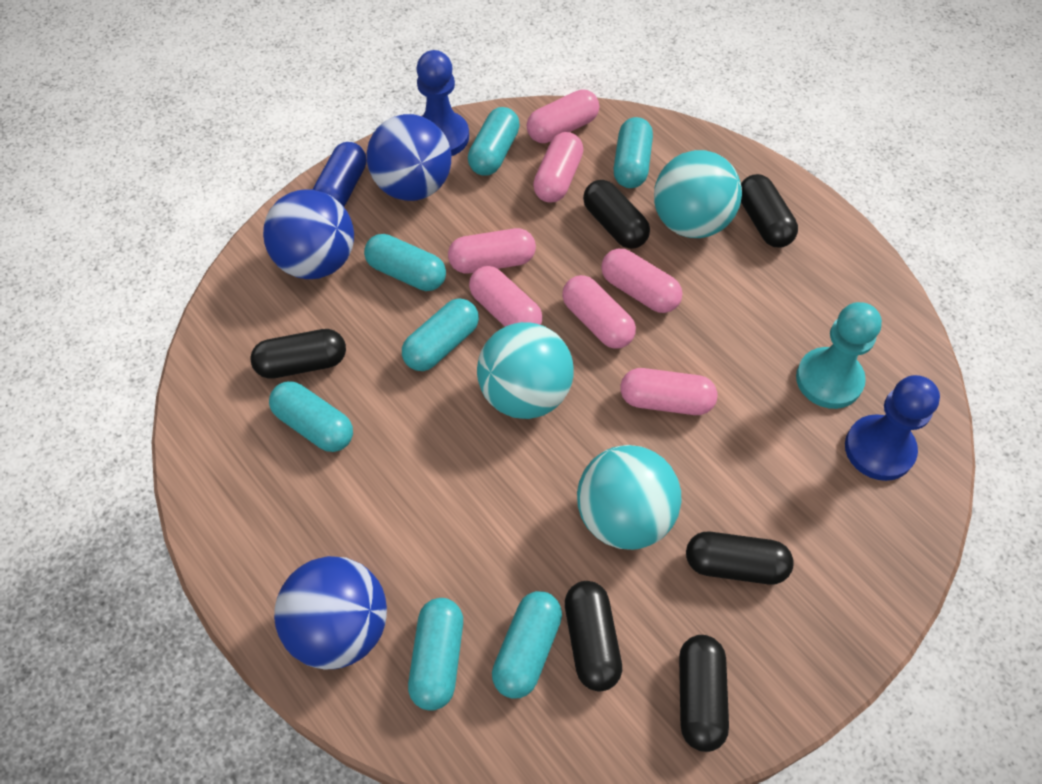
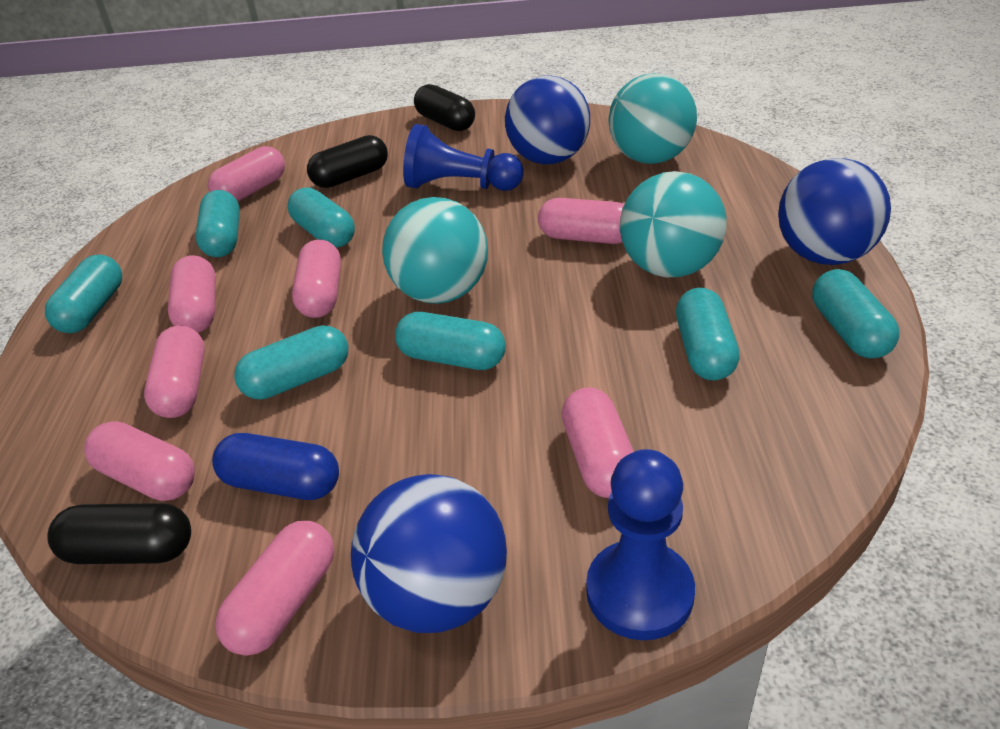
black capsule: 6 -> 3
pink capsule: 7 -> 8
turquoise pawn: 1 -> 0

